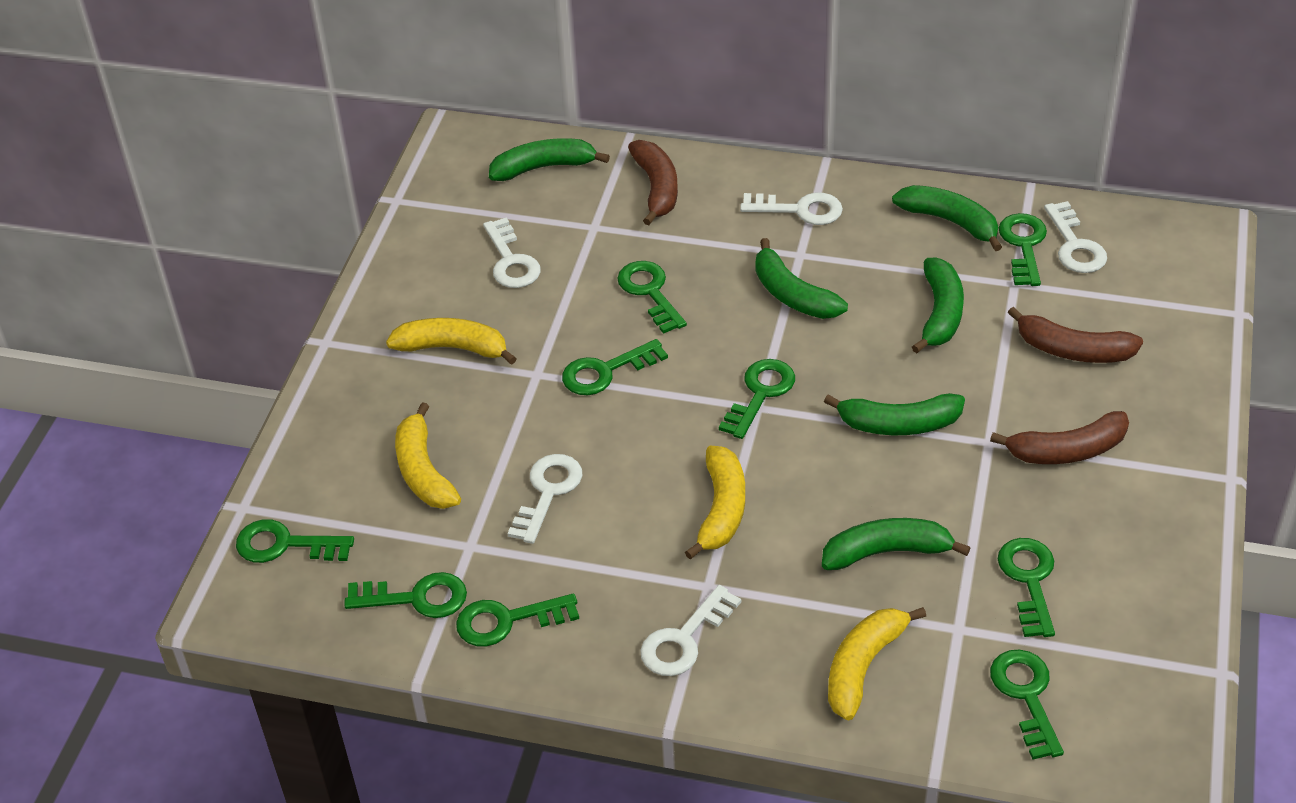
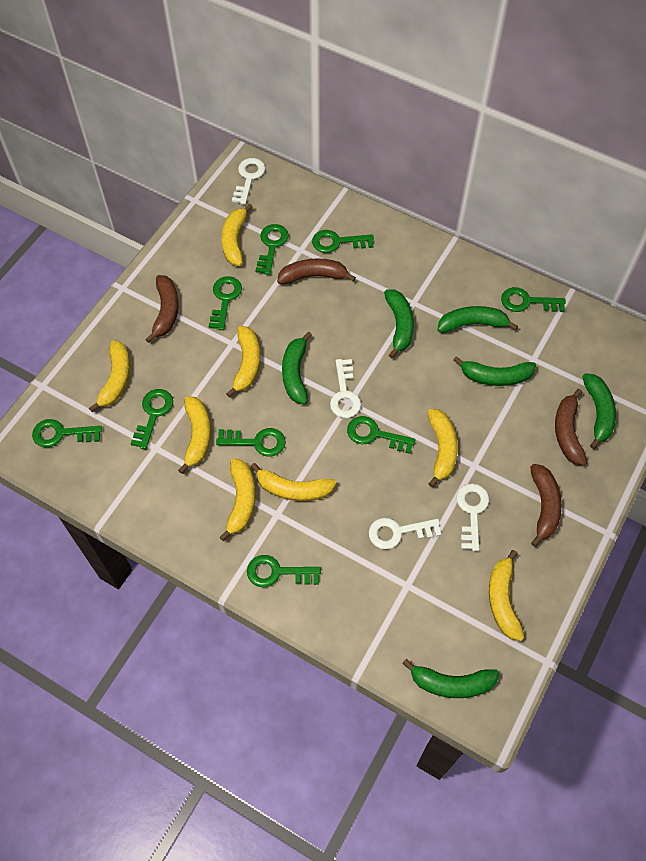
brown banana: 3 -> 4
white key: 5 -> 4
yellow banana: 4 -> 8

